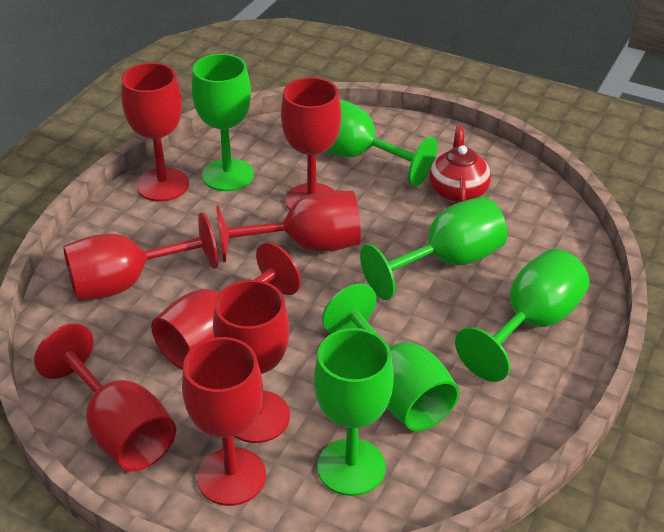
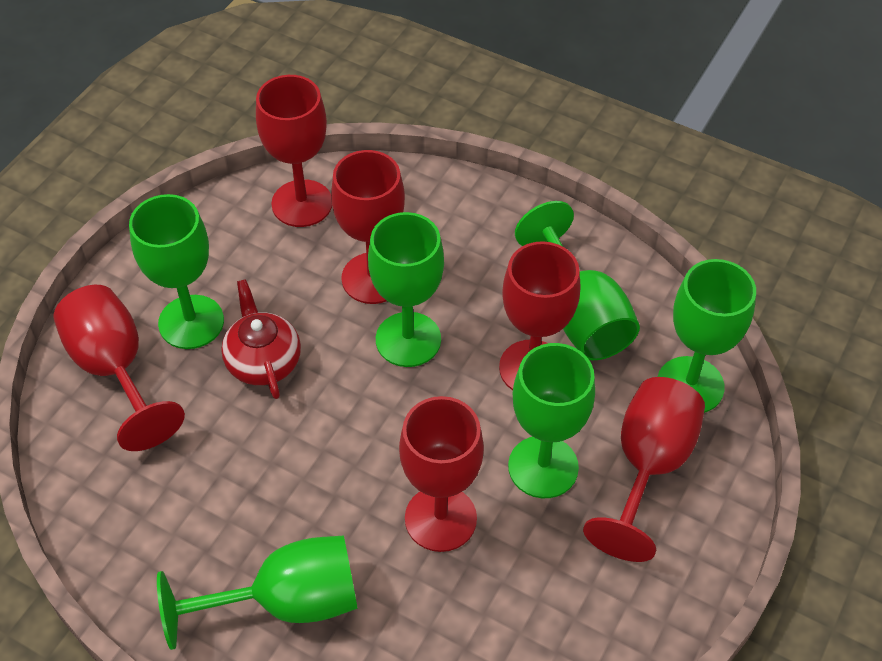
red goblet: 8 -> 6

